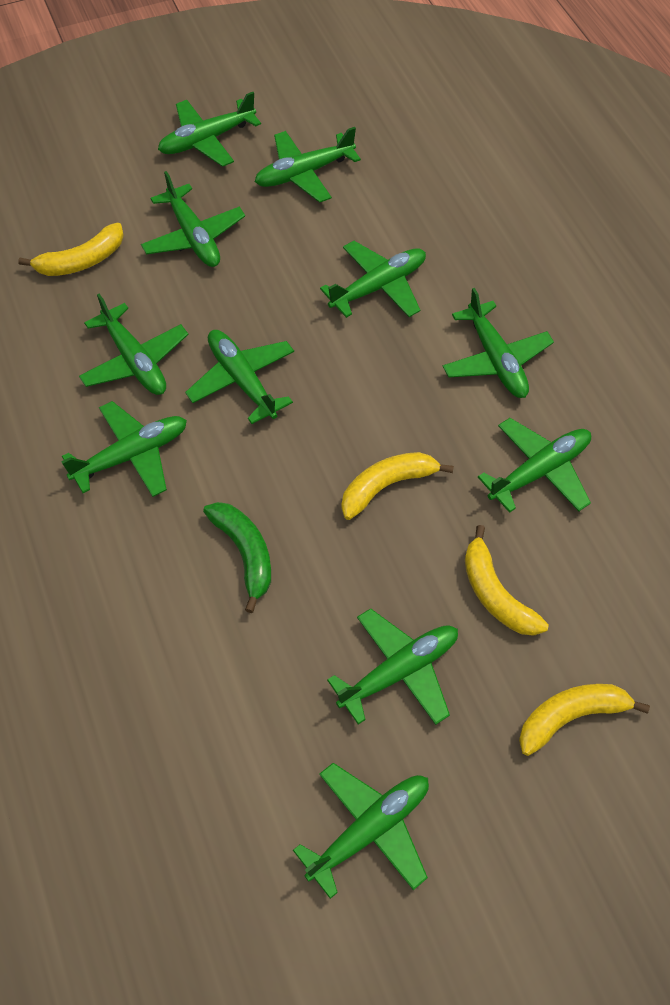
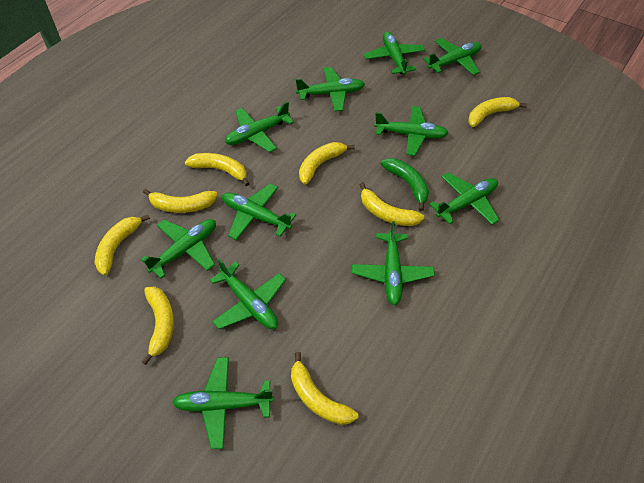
yellow banana: 4 -> 8

